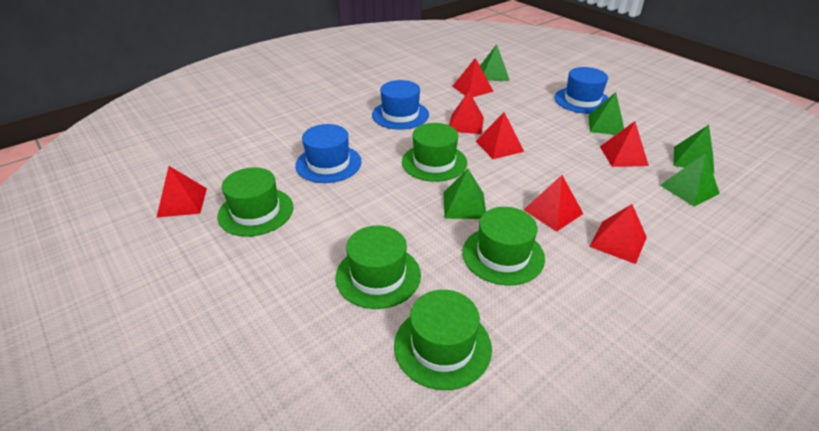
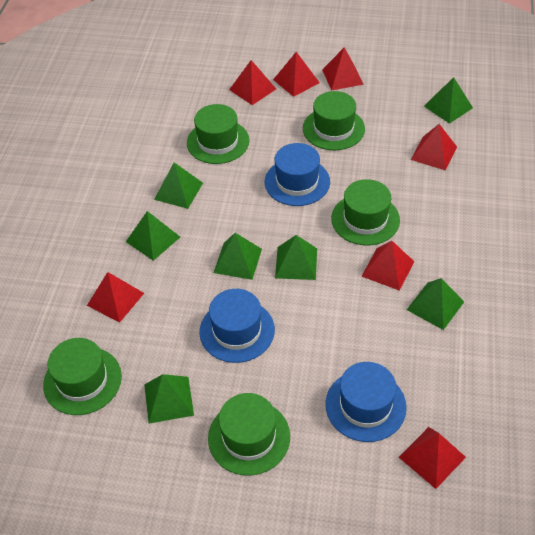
green pyramid: 5 -> 7

